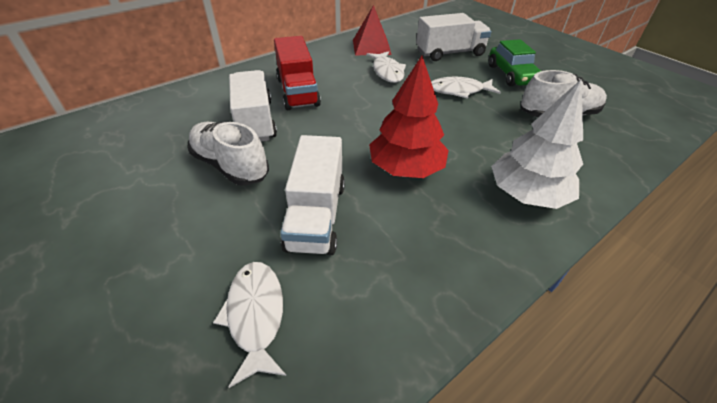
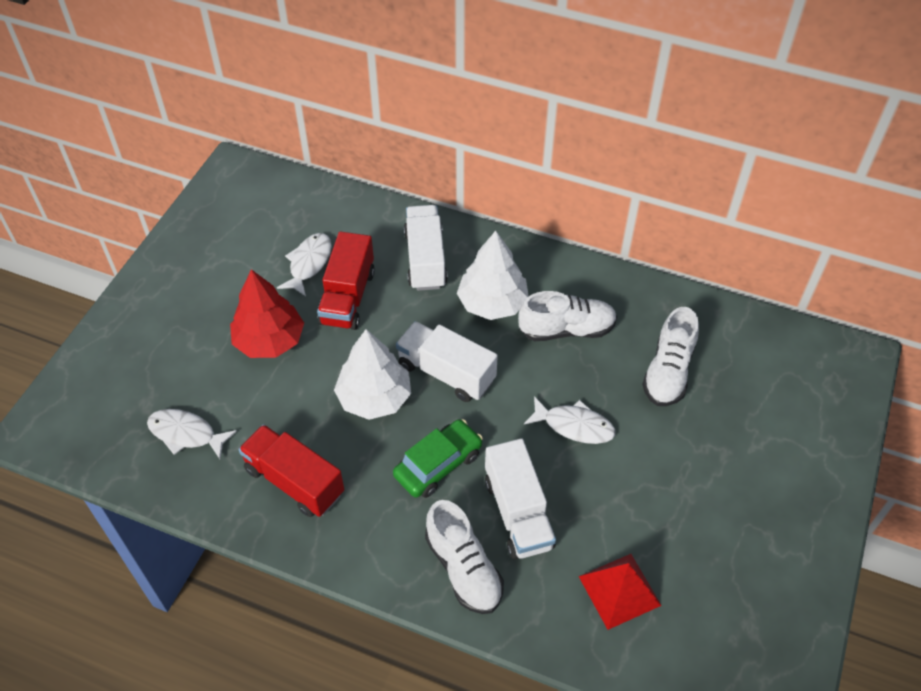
red truck: 1 -> 2
white shoe: 2 -> 3
white tree: 1 -> 2

